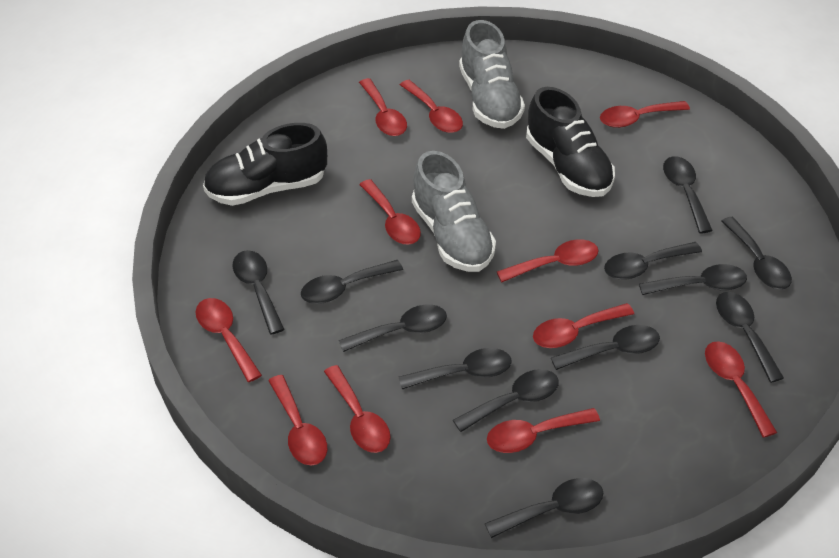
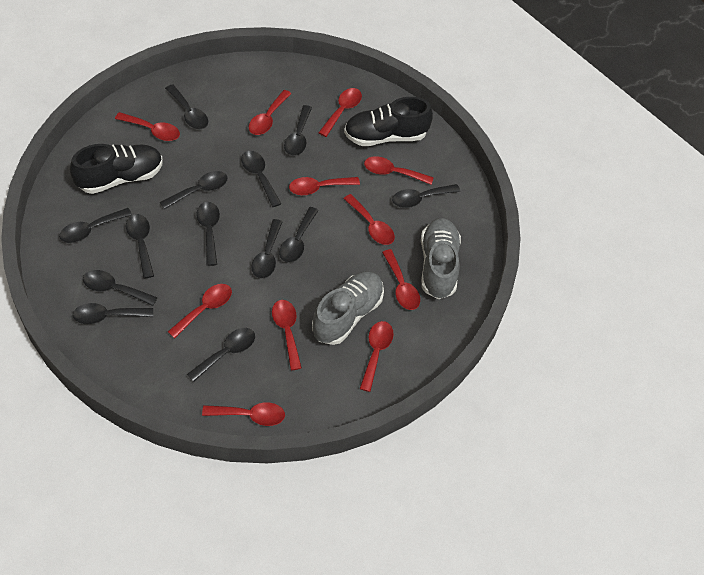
black spoon: 12 -> 13

